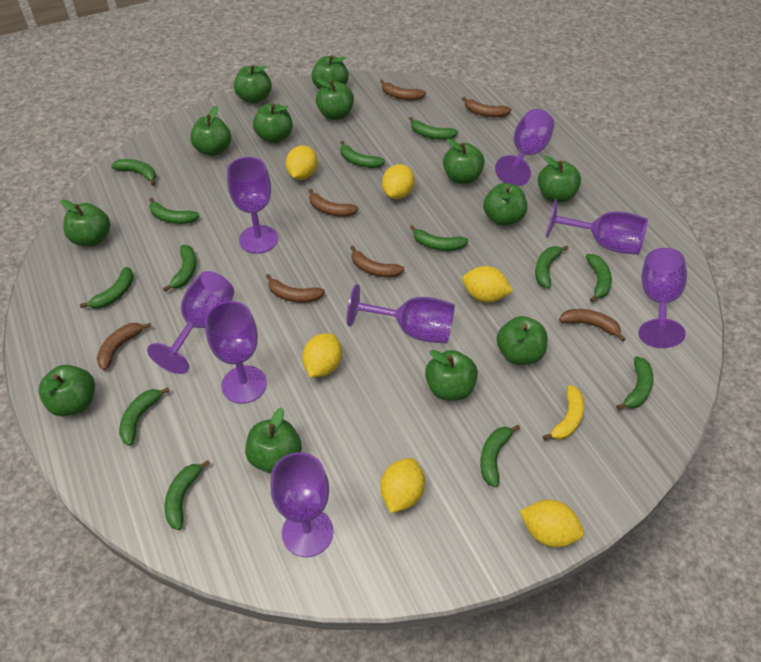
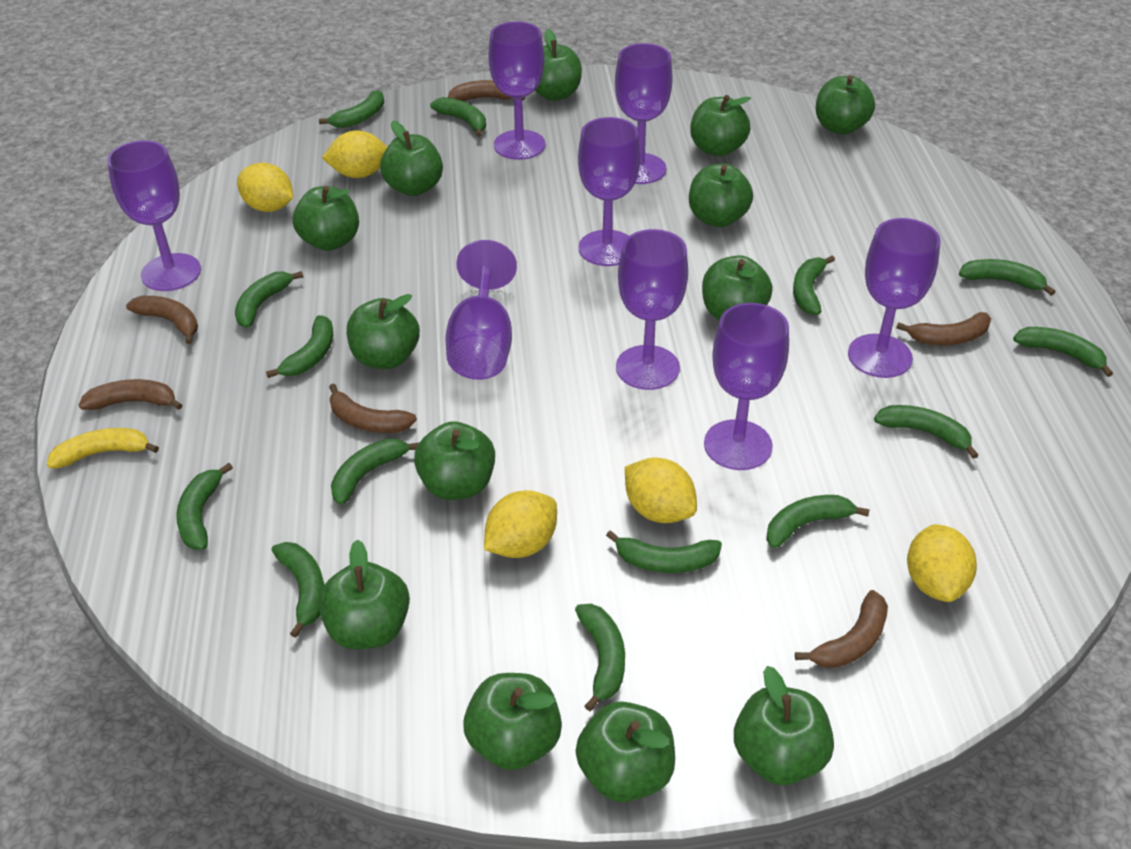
brown banana: 7 -> 6
green banana: 13 -> 14
yellow lemon: 6 -> 5

